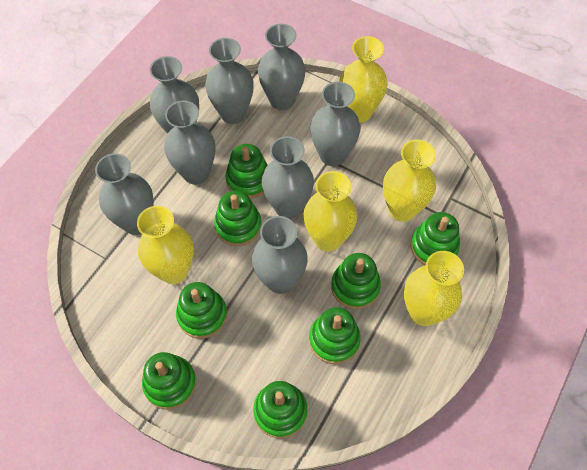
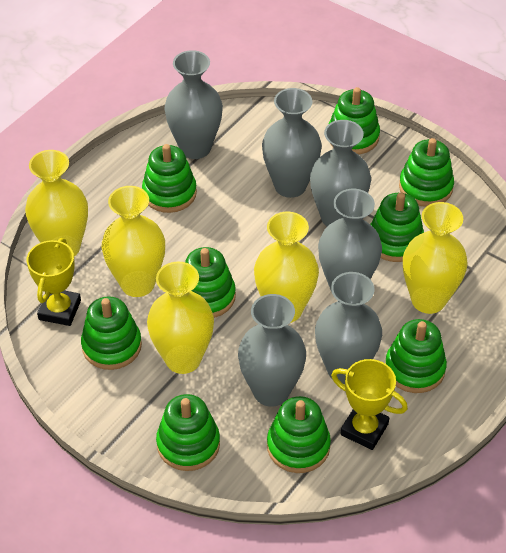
green stacking toy: 8 -> 9
grey vase: 8 -> 6
yellow trophy: 0 -> 2

